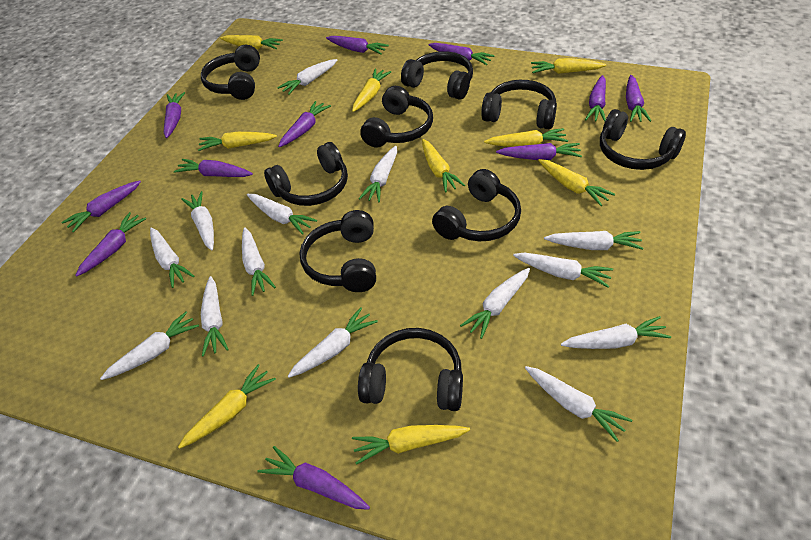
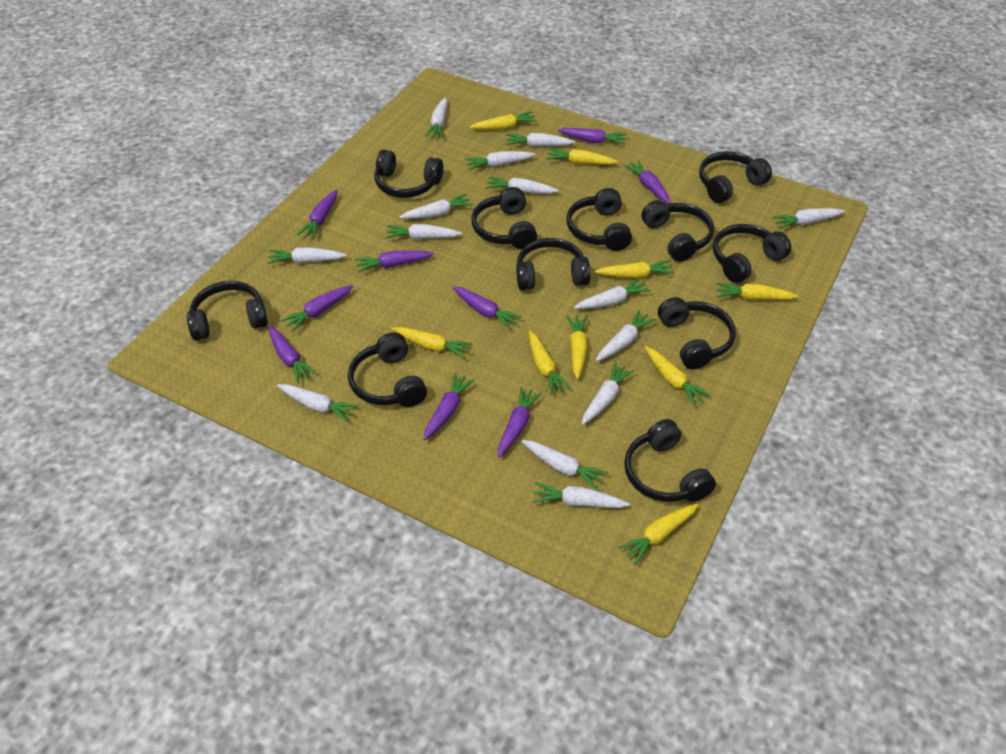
black headphones: 9 -> 11
purple carrot: 11 -> 9

